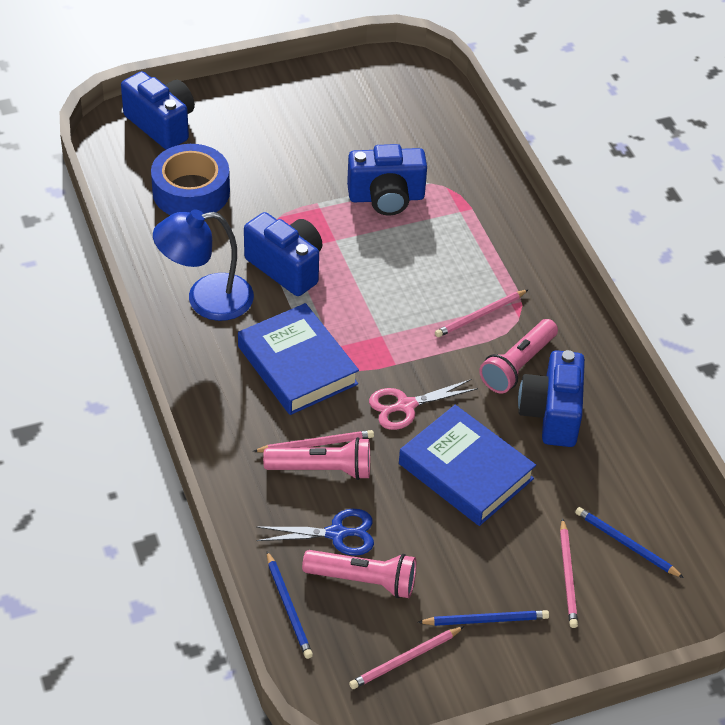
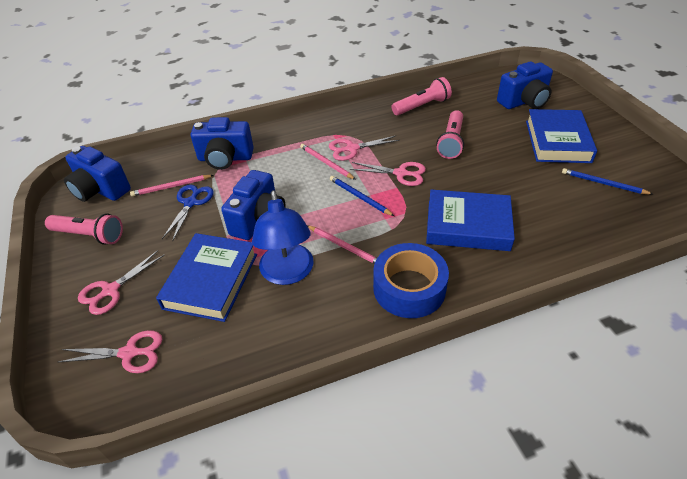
blue book: 2 -> 3
blue pencil: 3 -> 2
pink pencil: 4 -> 3
pink scissors: 1 -> 4

